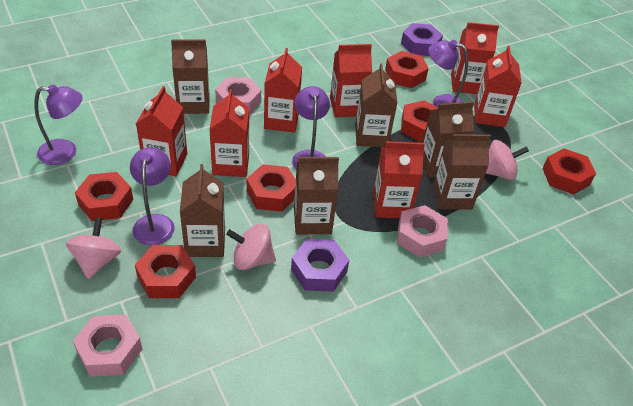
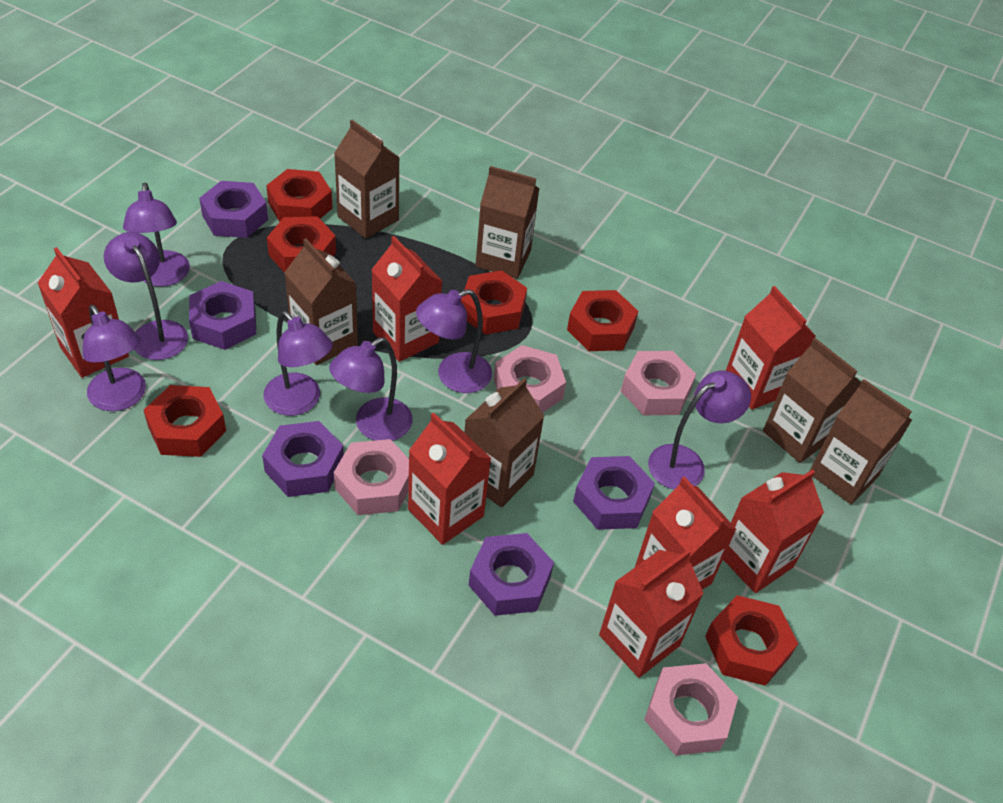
pink nut: 3 -> 4
pink spinning top: 3 -> 0
purple lamp: 4 -> 7
purple nut: 2 -> 5

